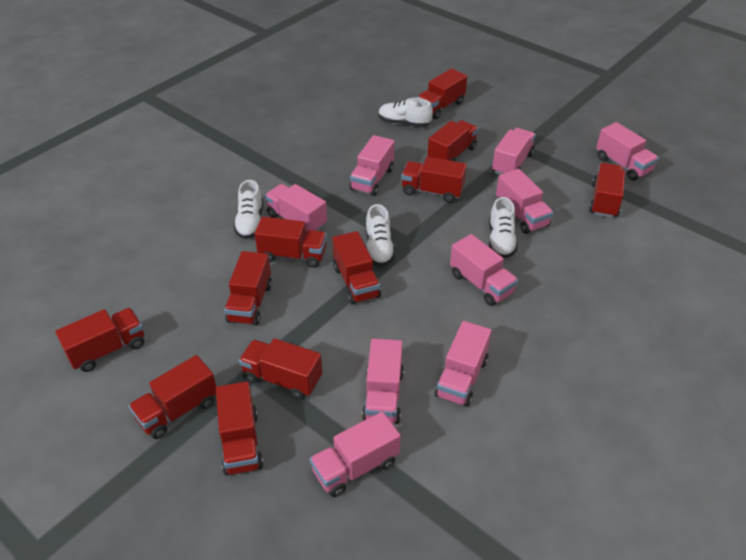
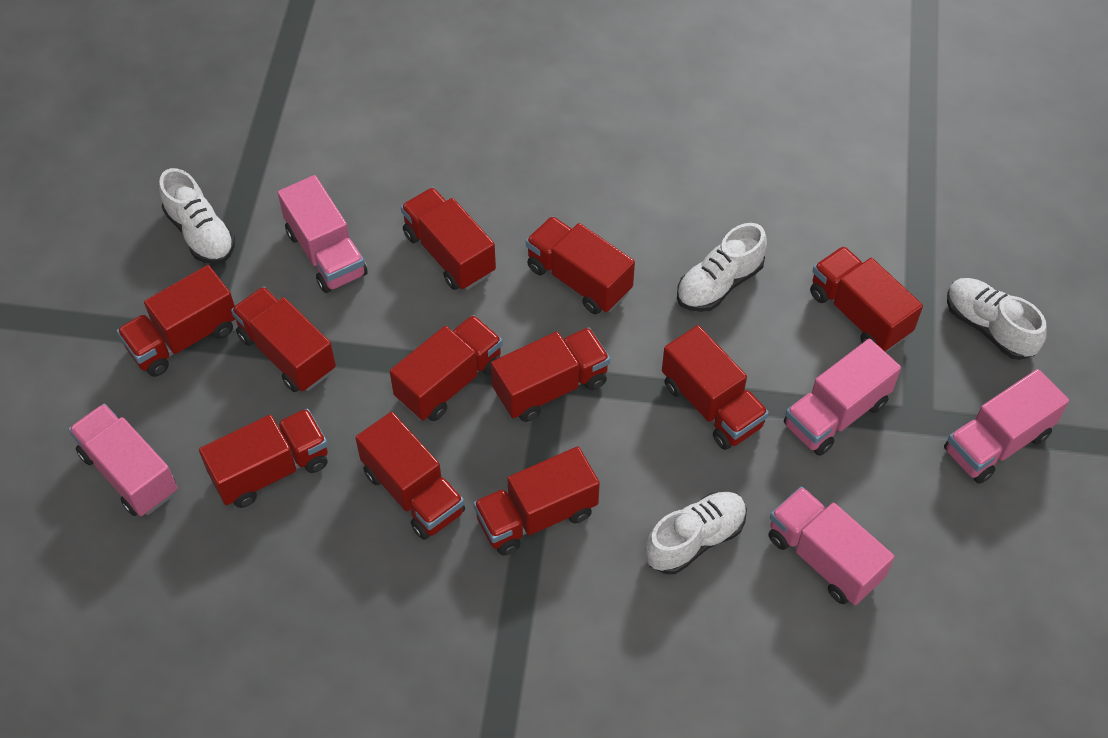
pink truck: 9 -> 5

